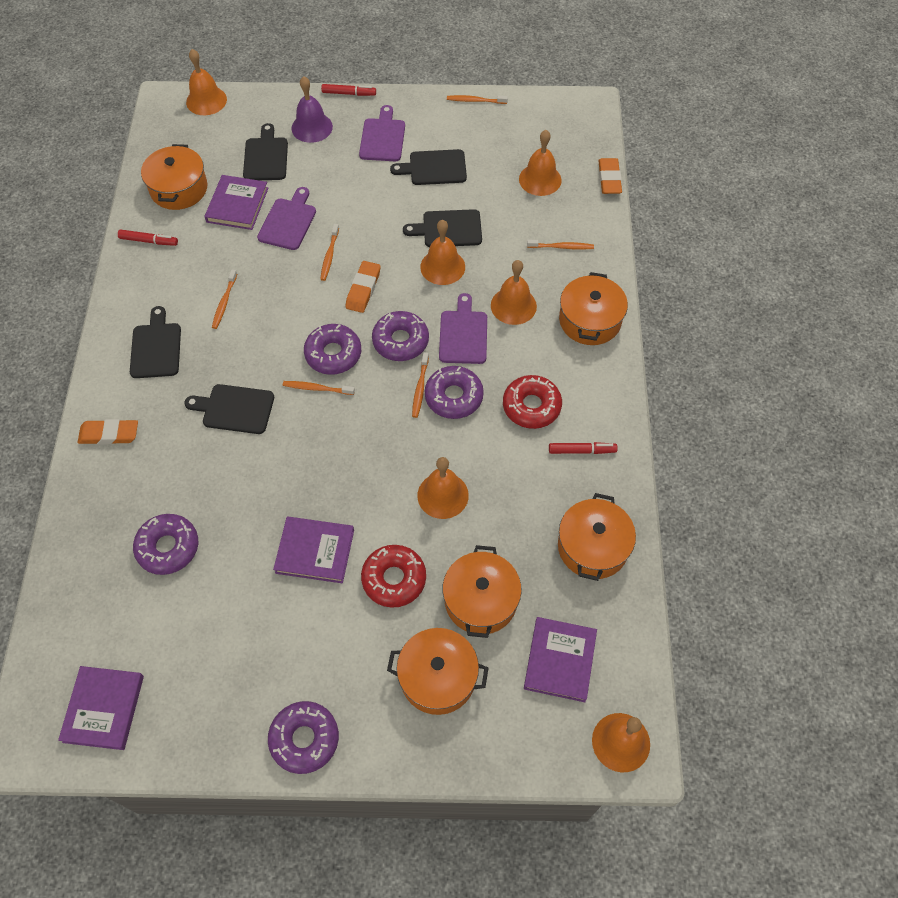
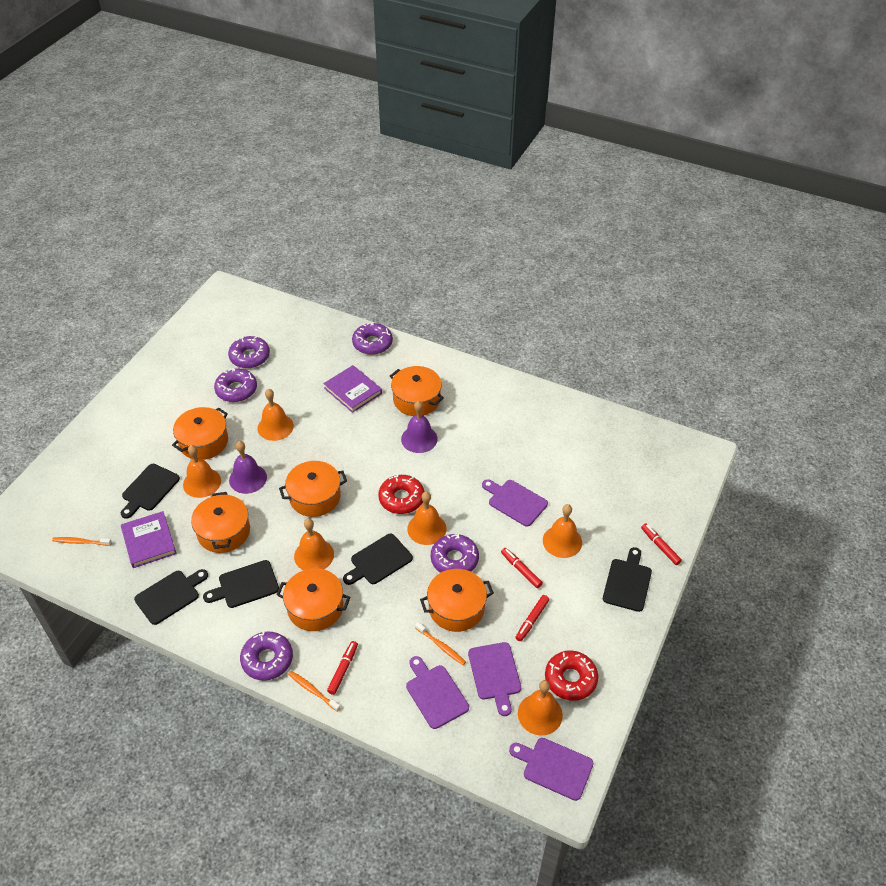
orange eraser: 3 -> 0
orange pot: 5 -> 6
orange toothbrush: 6 -> 3
purple bell: 1 -> 2
purple book: 4 -> 2
purple cutting board: 3 -> 4
red marker: 3 -> 4

